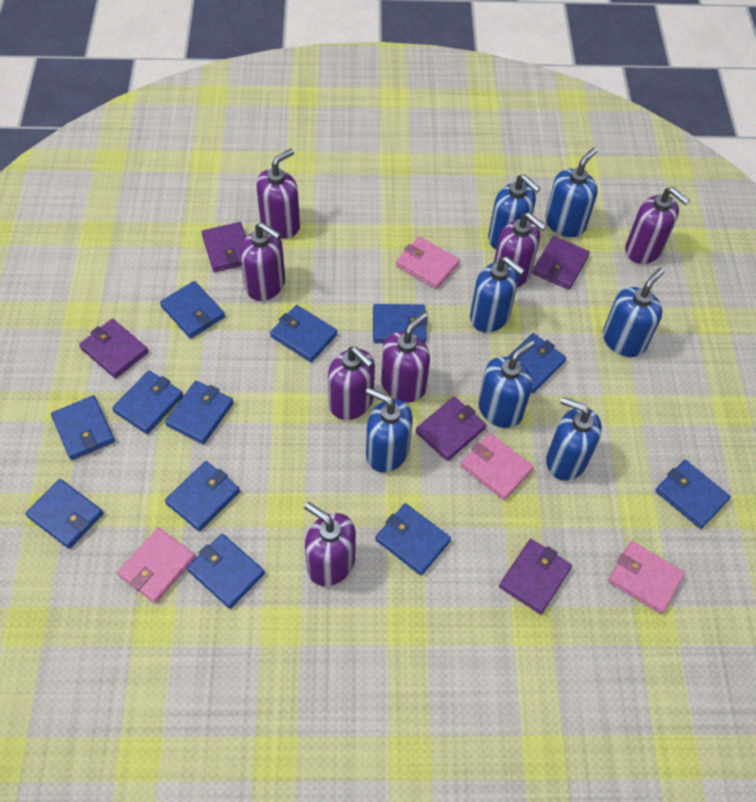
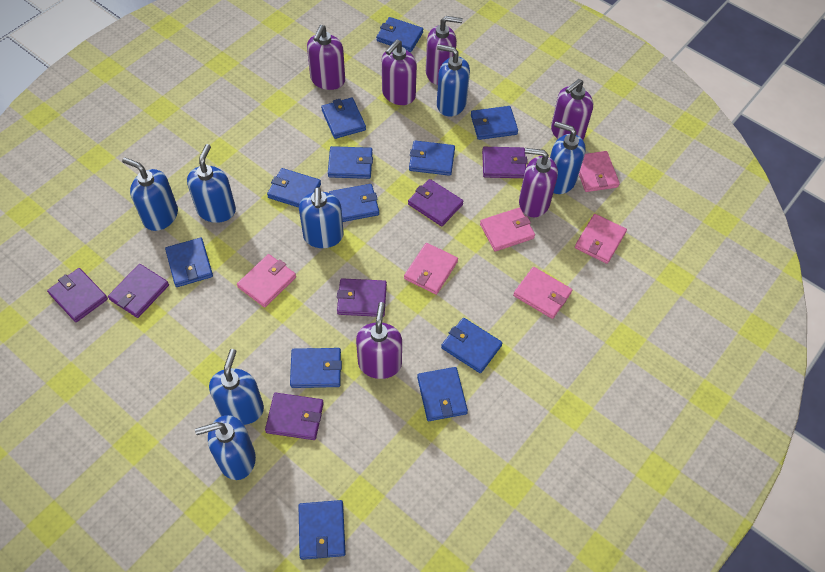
pink wallet: 4 -> 6
purple soap dispenser: 7 -> 6
purple wallet: 5 -> 6

